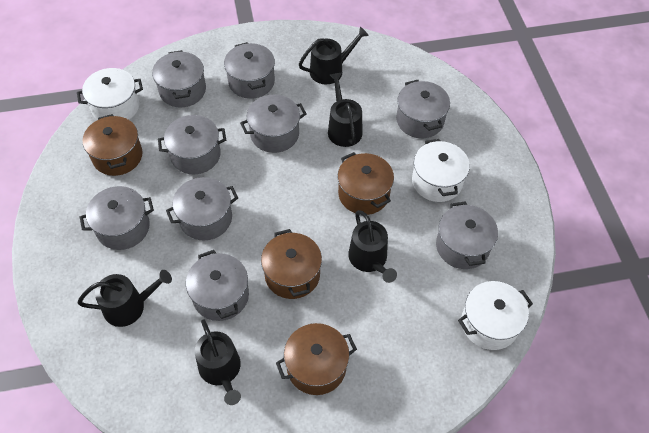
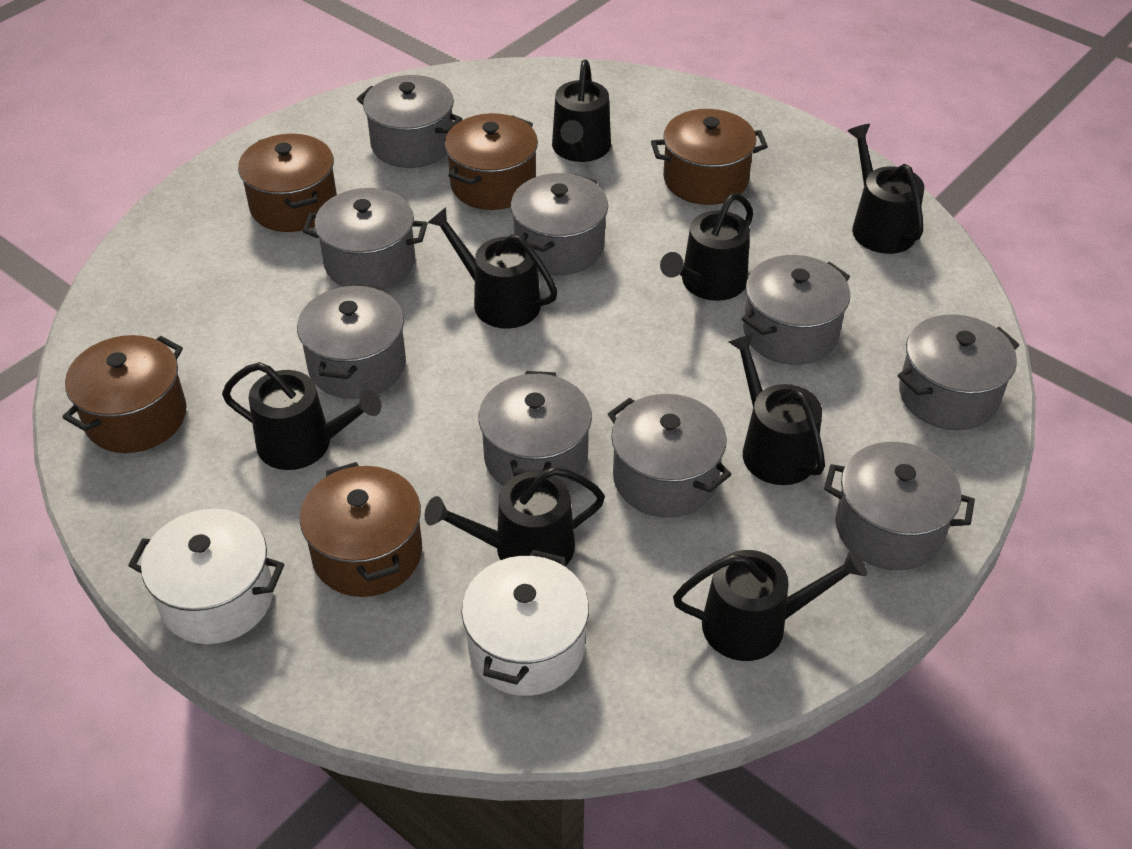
black watering can: 5 -> 8
brown pot: 4 -> 5
white pot: 3 -> 2

